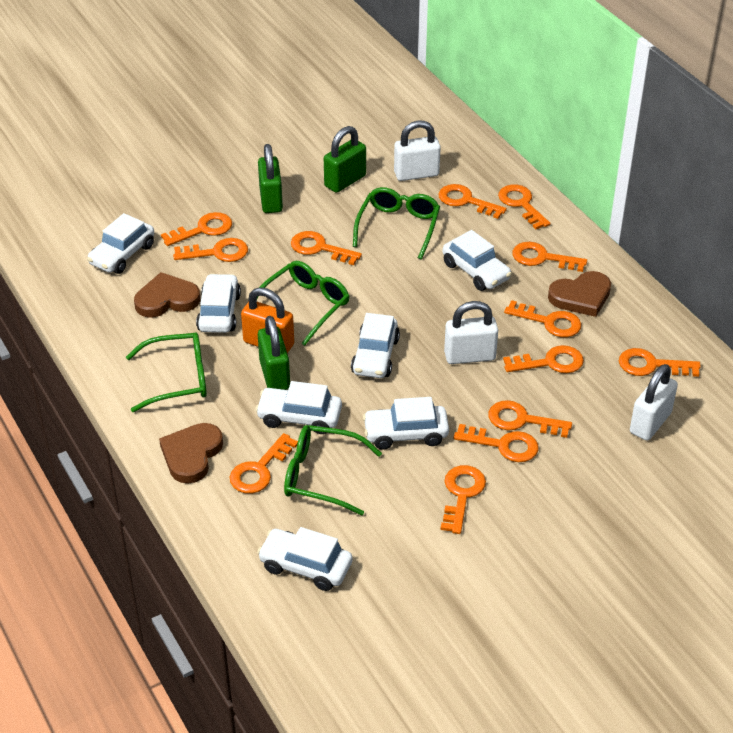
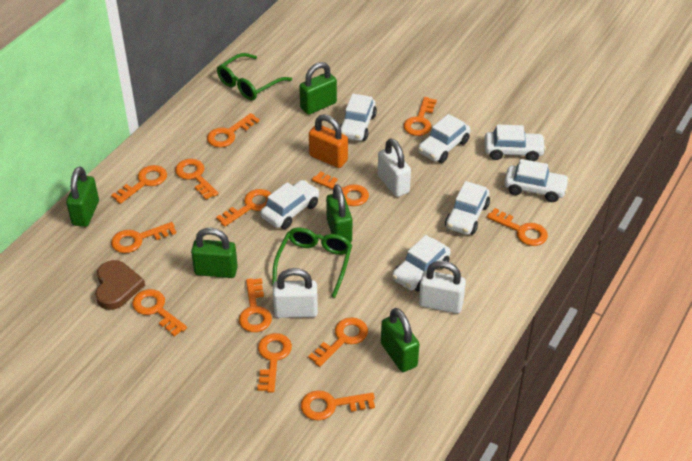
brown heart: 3 -> 1
green glasses: 4 -> 2
green padlock: 3 -> 5

